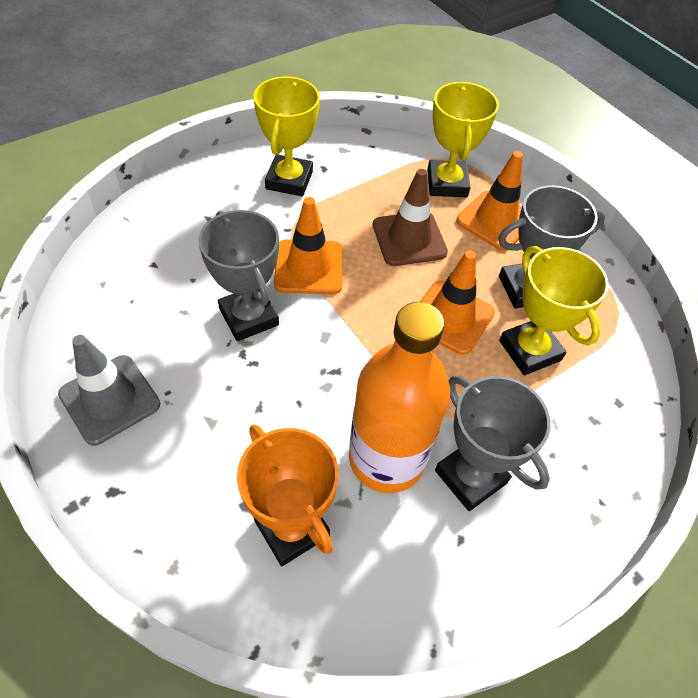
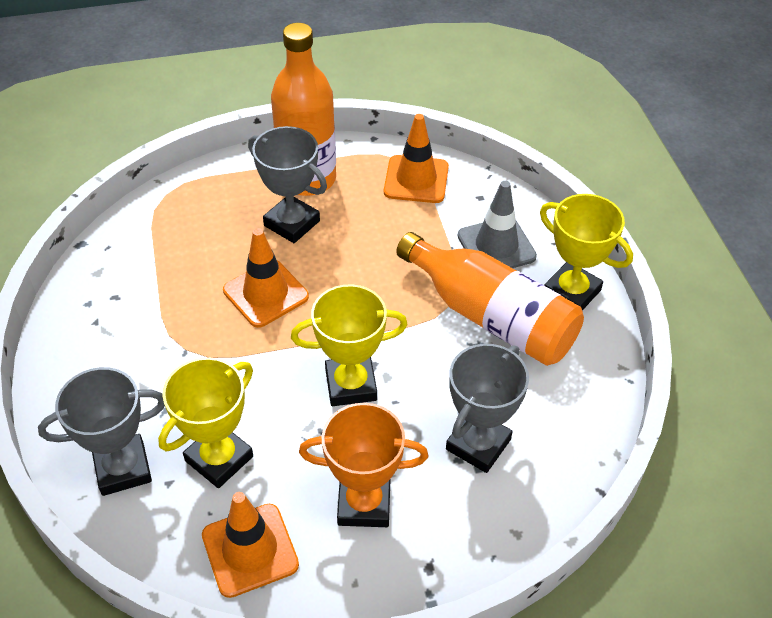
brown traffic cone: 1 -> 0
orange bottle: 1 -> 2

